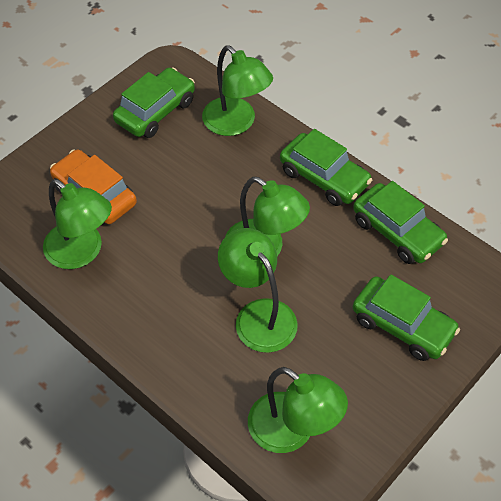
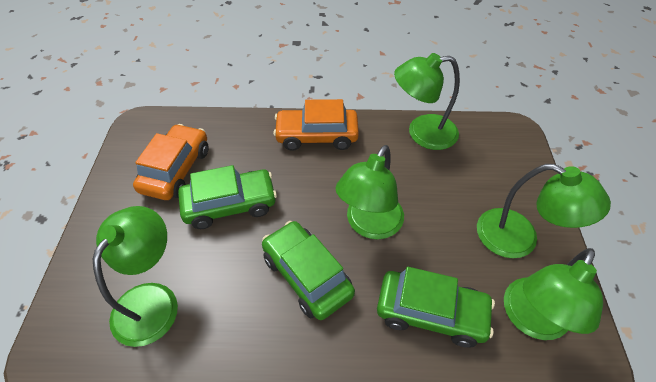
green car: 4 -> 3
orange car: 1 -> 2

